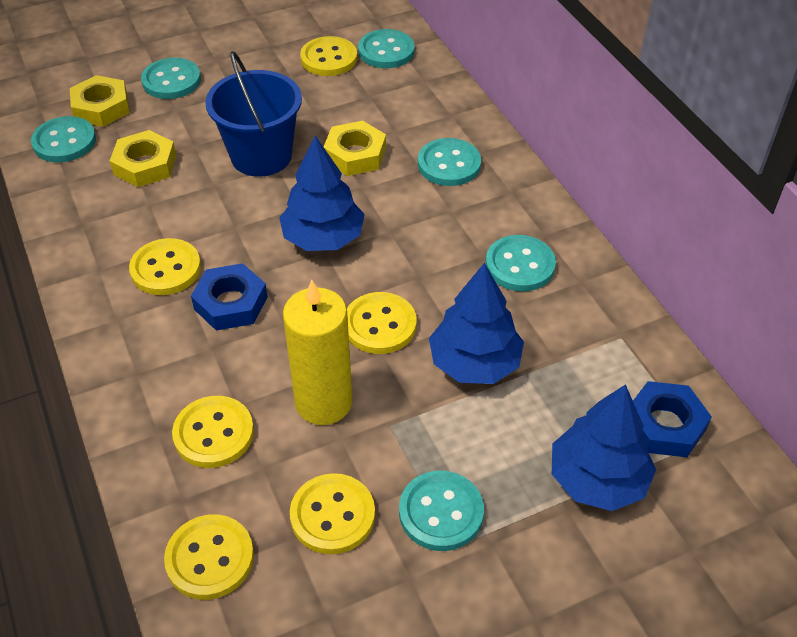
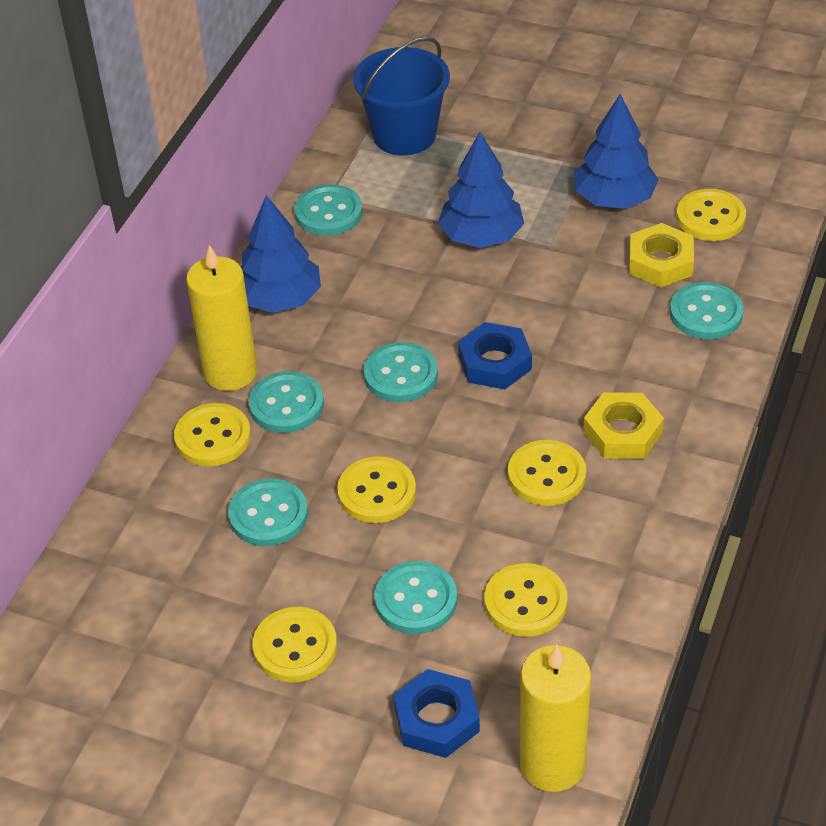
yellow candle: 1 -> 2
yellow nut: 3 -> 2

